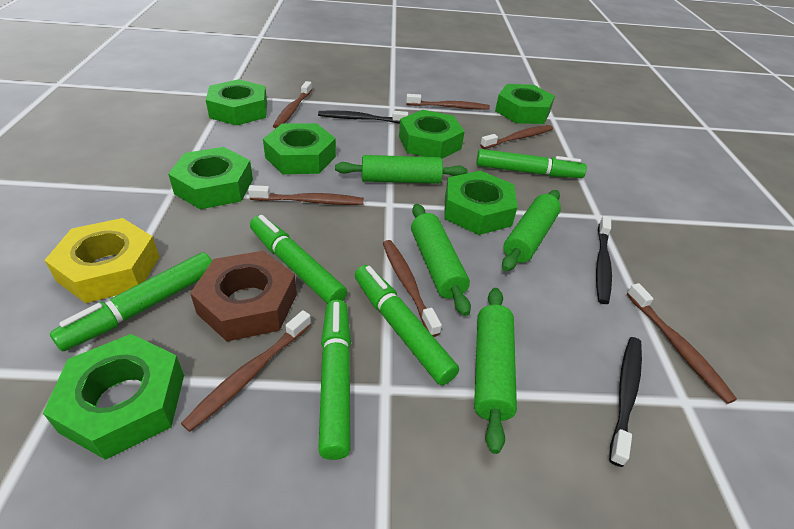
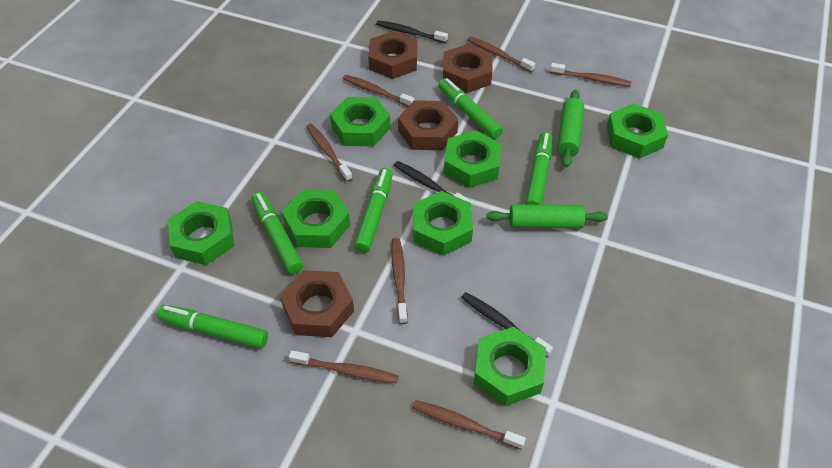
brown nut: 1 -> 4
green rolling pin: 4 -> 2
yellow nut: 1 -> 0

